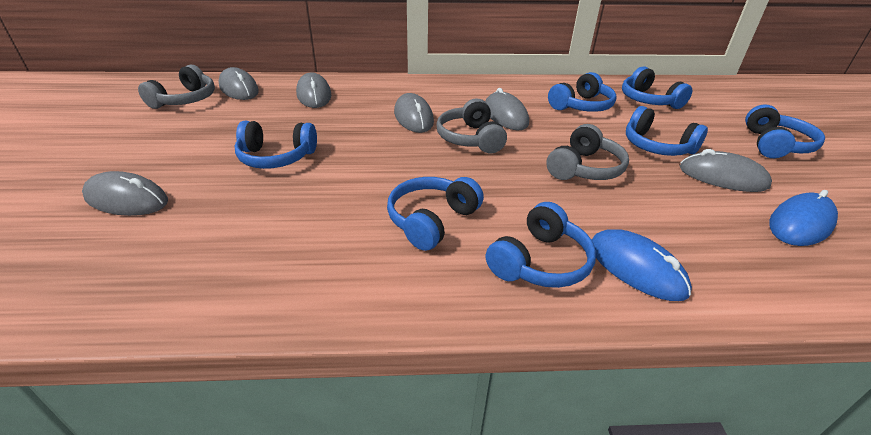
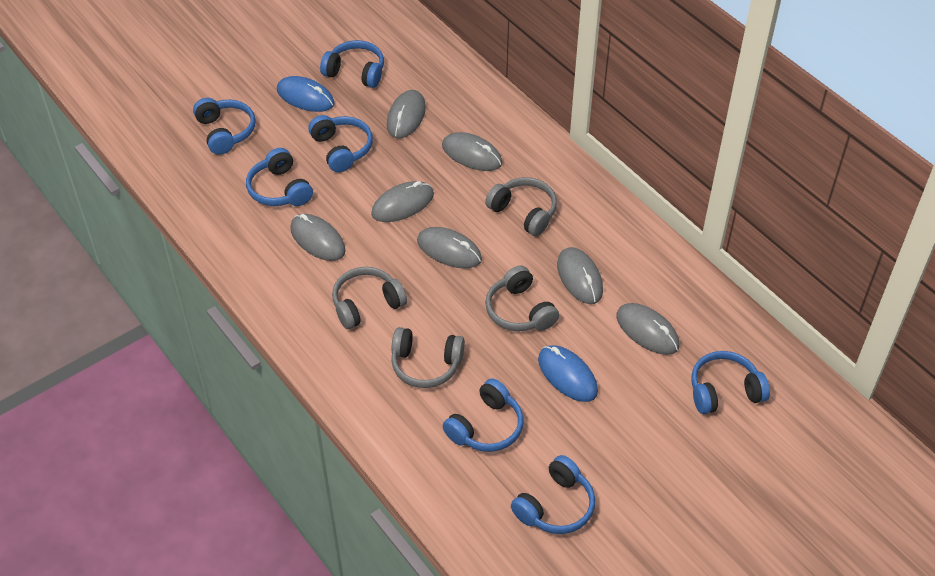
grey headphones: 3 -> 4
grey mouse: 6 -> 7

